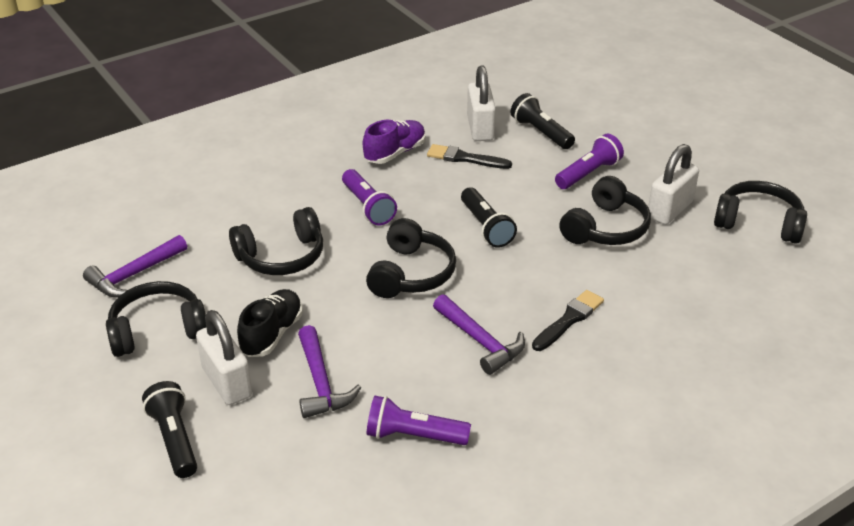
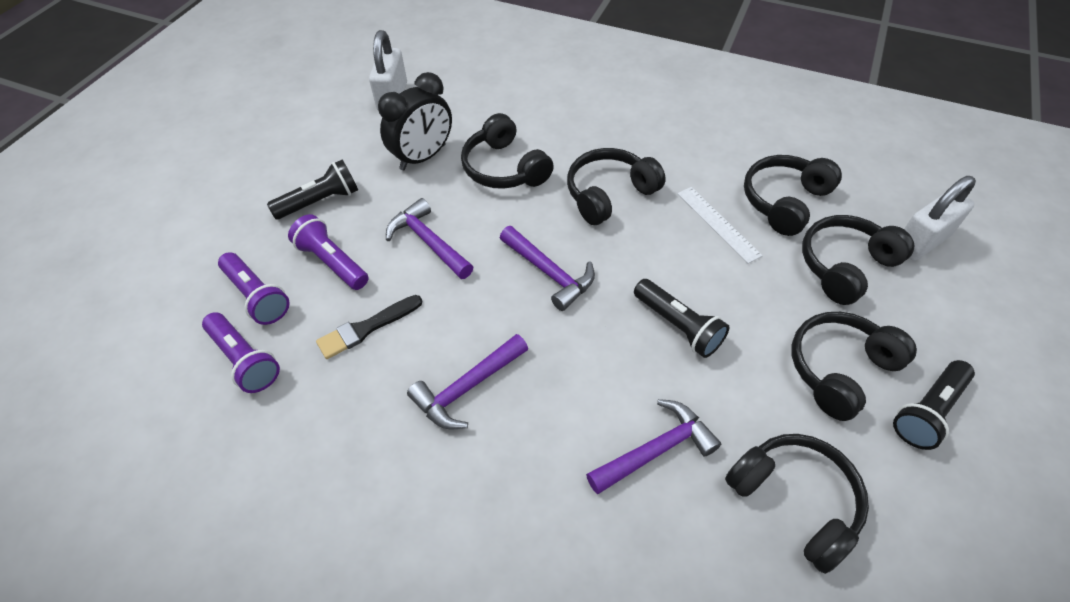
black brush: 2 -> 1
black clock: 0 -> 1
black headphones: 5 -> 6
black shoe: 1 -> 0
purple hammer: 3 -> 4
purple shoe: 1 -> 0
white padlock: 3 -> 2
white ruler: 0 -> 1

